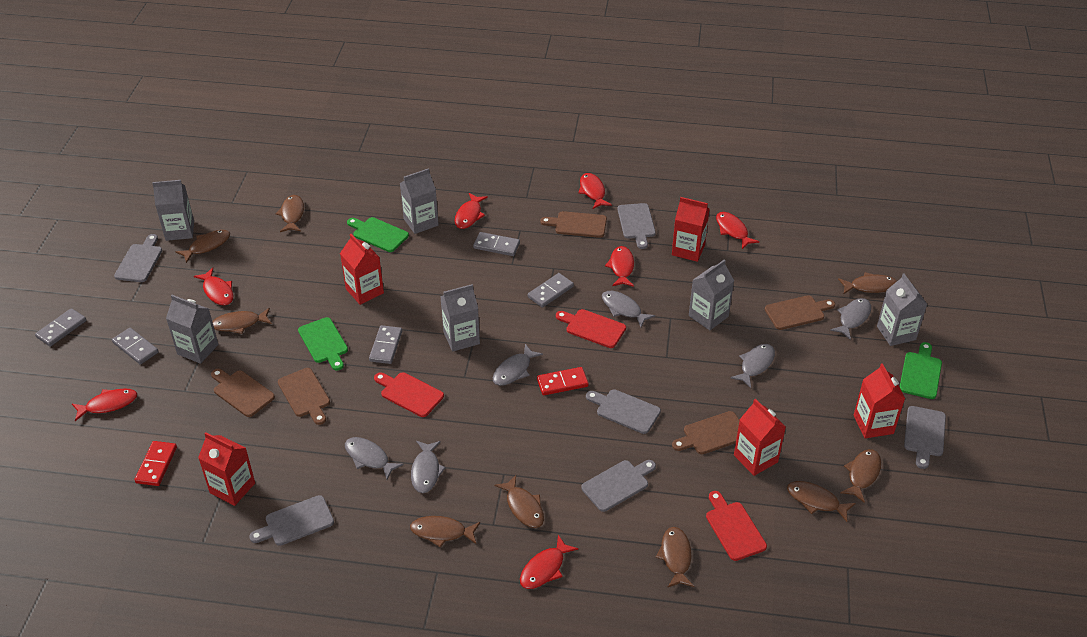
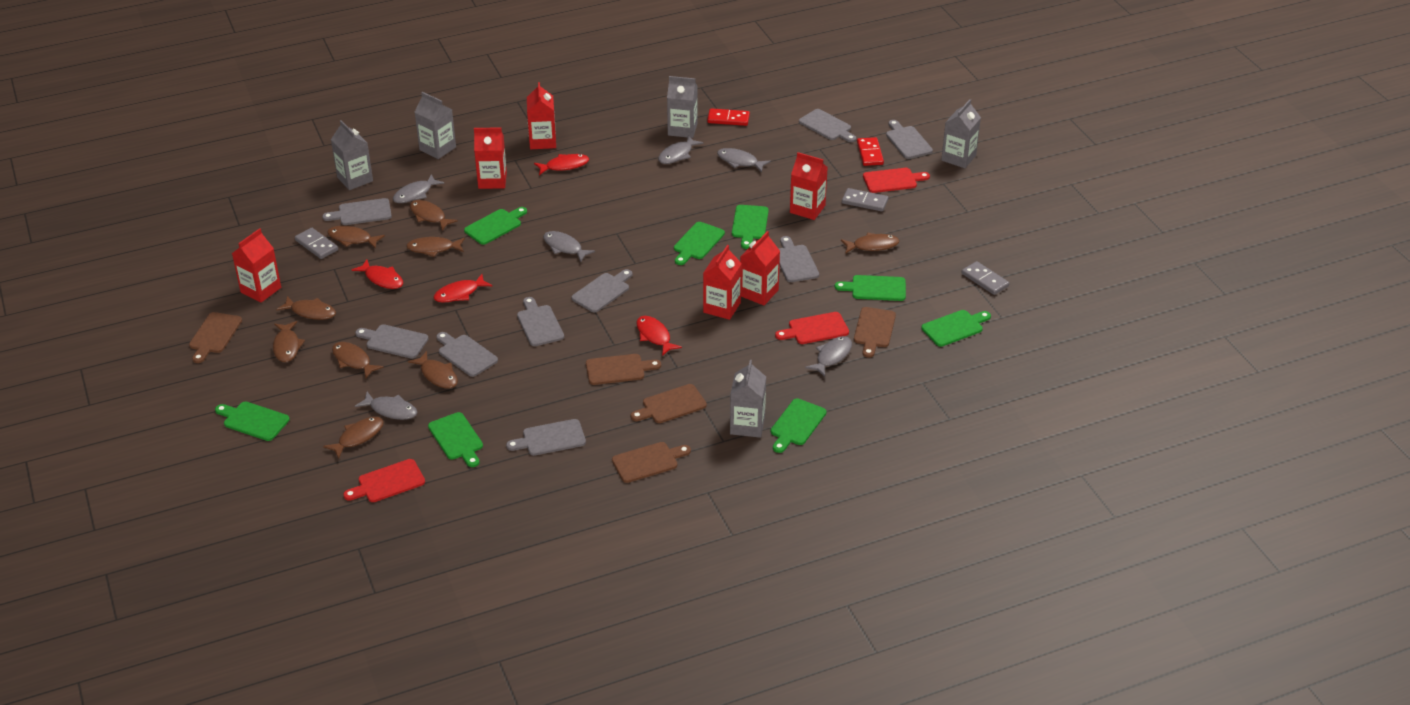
green cutting board: 3 -> 8
grey carton: 6 -> 5
grey cutting board: 6 -> 9
grey domino: 5 -> 3
red carton: 5 -> 6
red fish: 7 -> 4

